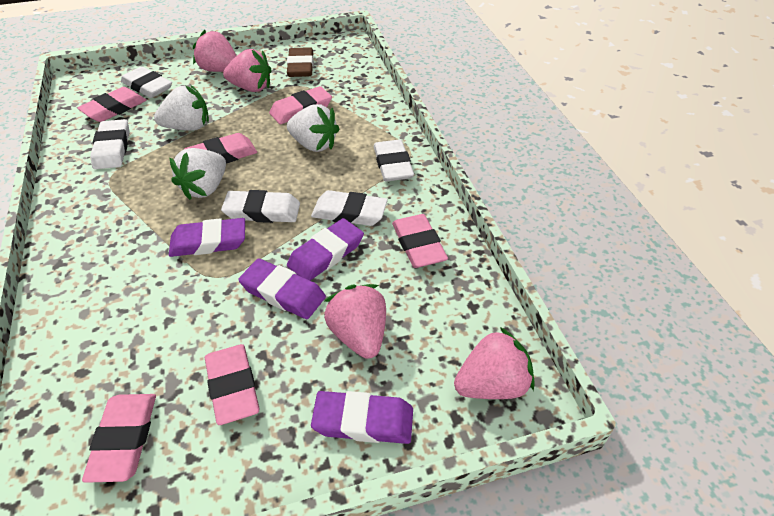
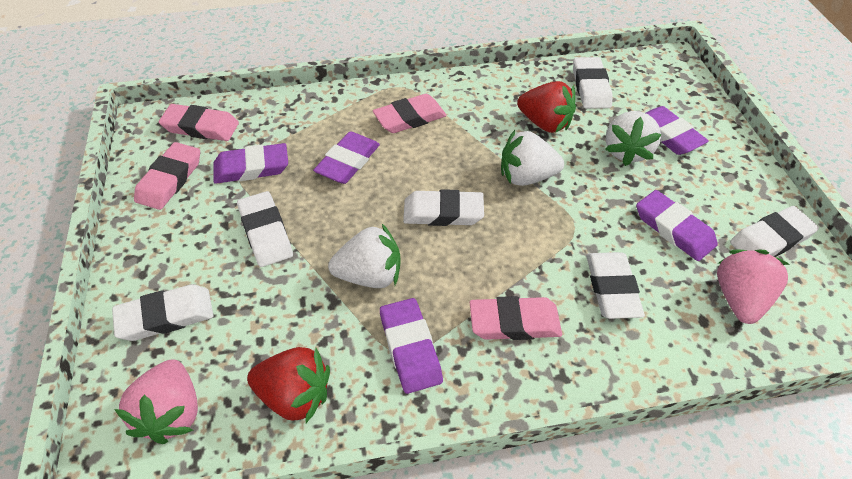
brown eraser: 1 -> 0
pink eraser: 6 -> 4
pink strawberry: 4 -> 2
purple eraser: 4 -> 5
red strawberry: 0 -> 2
white eraser: 5 -> 6

